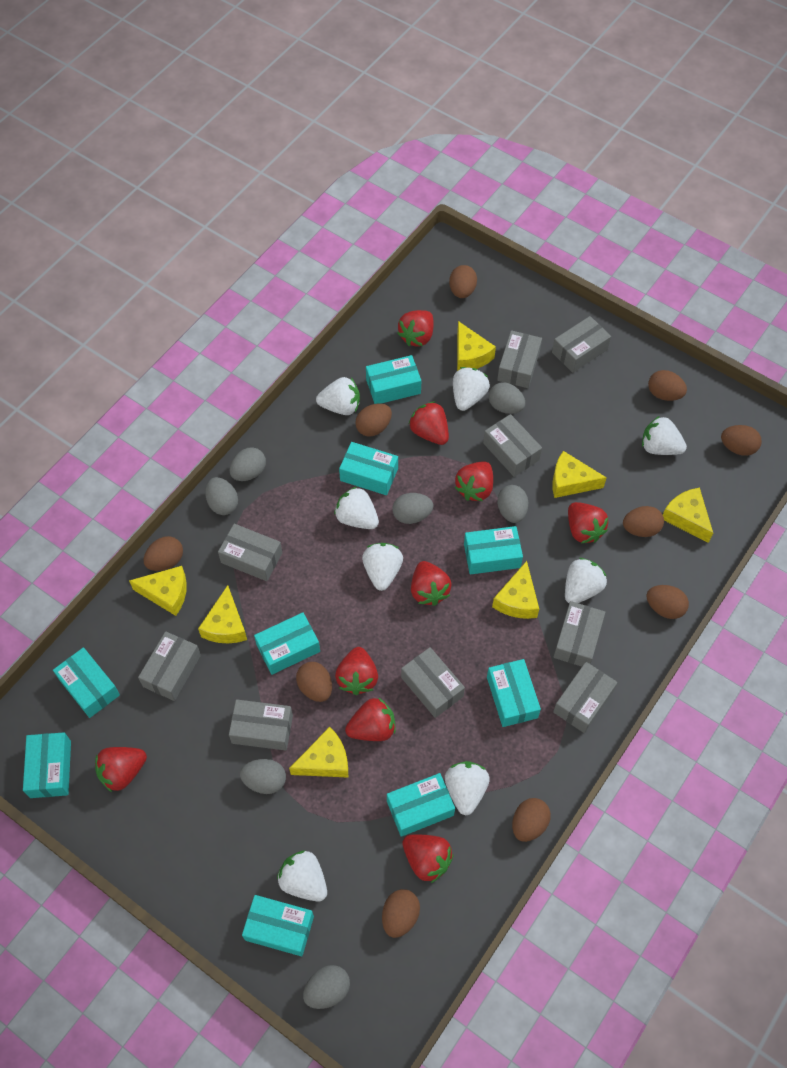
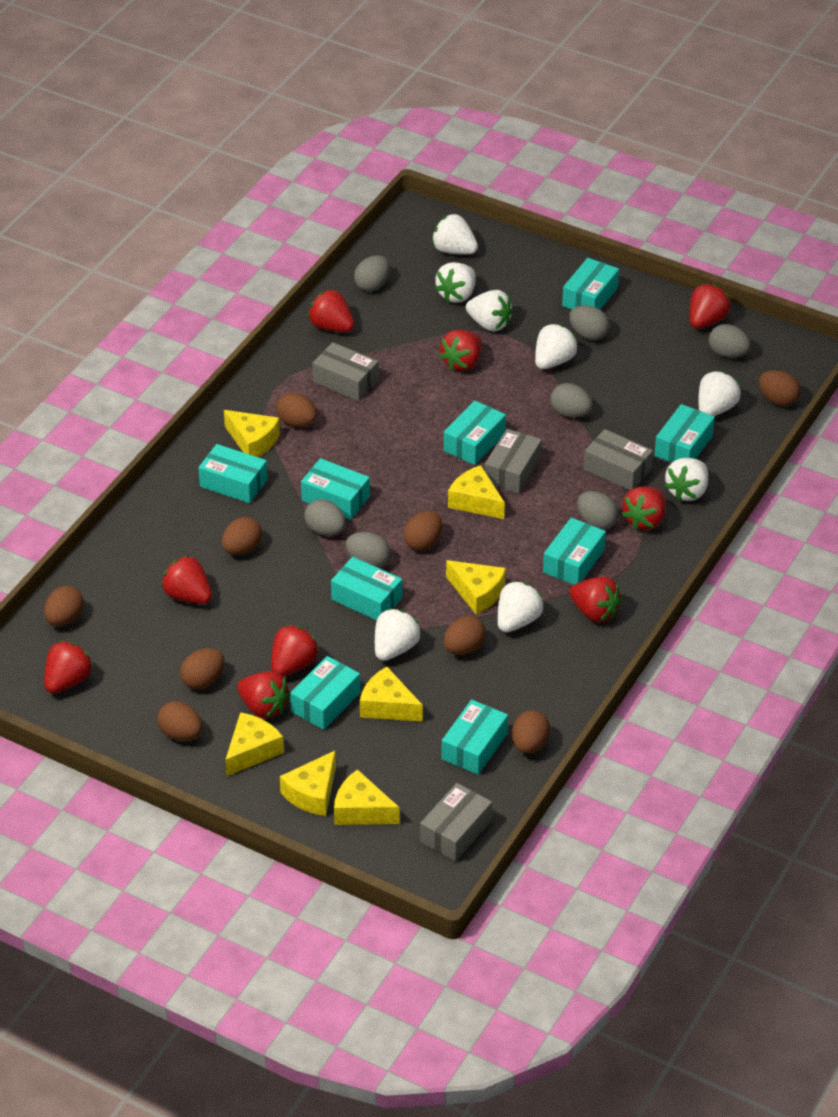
brown egg: 10 -> 9
grey box: 9 -> 4

